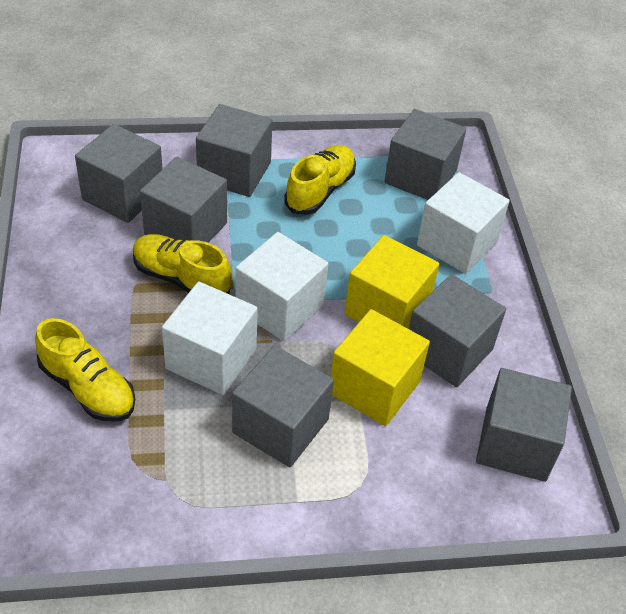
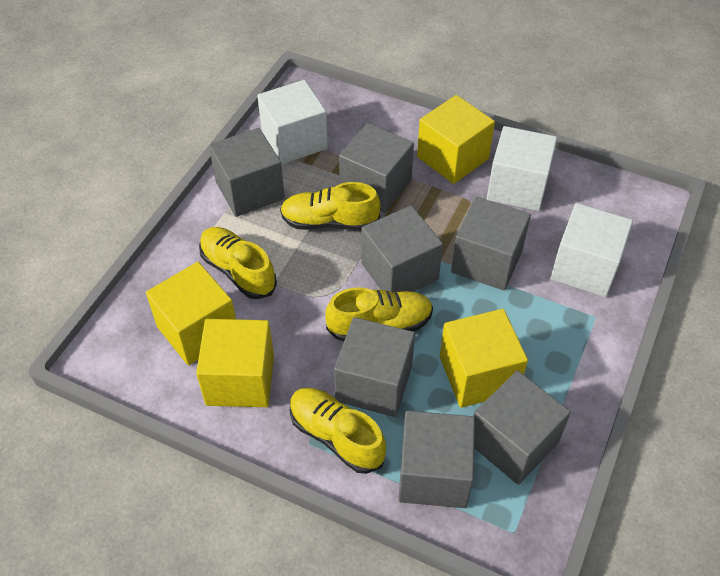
yellow cube: 2 -> 4
yellow shoe: 3 -> 4

